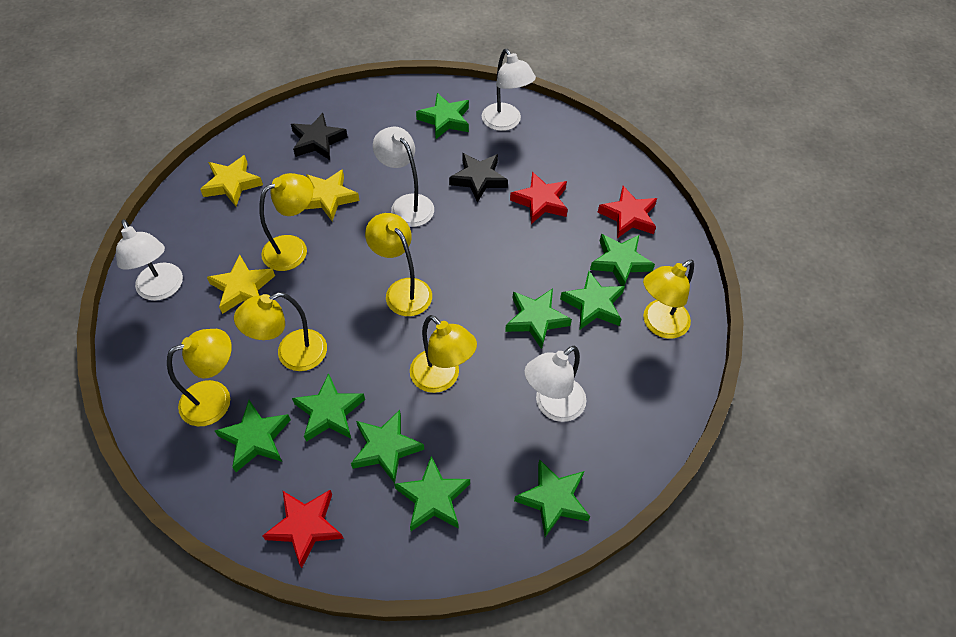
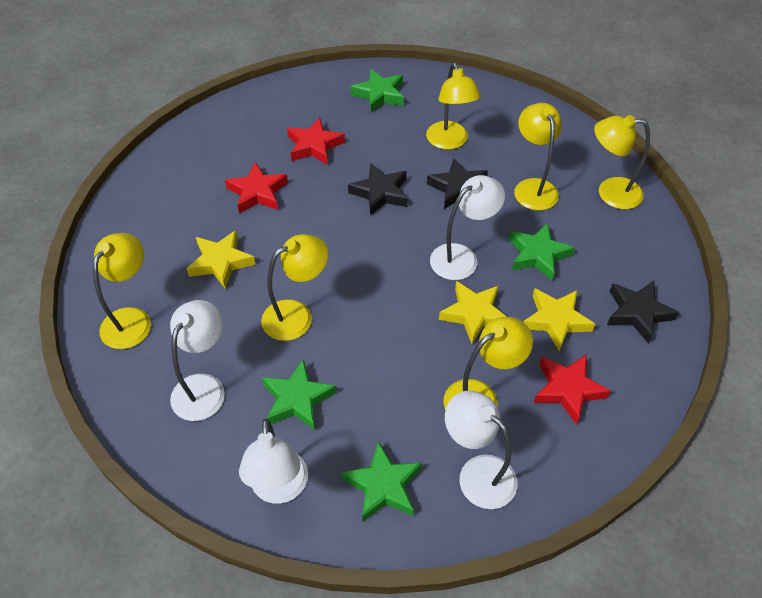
black star: 2 -> 3
green star: 9 -> 4

